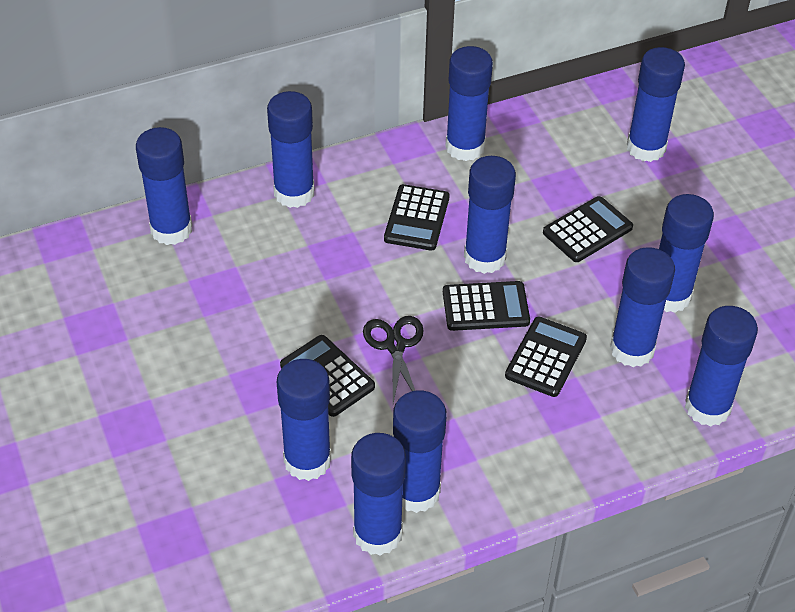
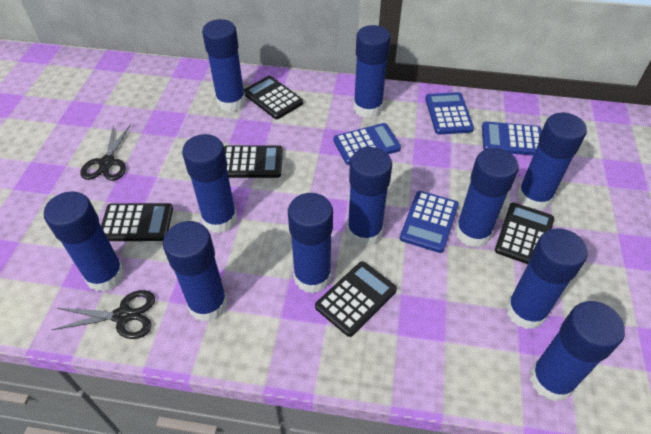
black scissors: 1 -> 2
blue calculator: 0 -> 4

